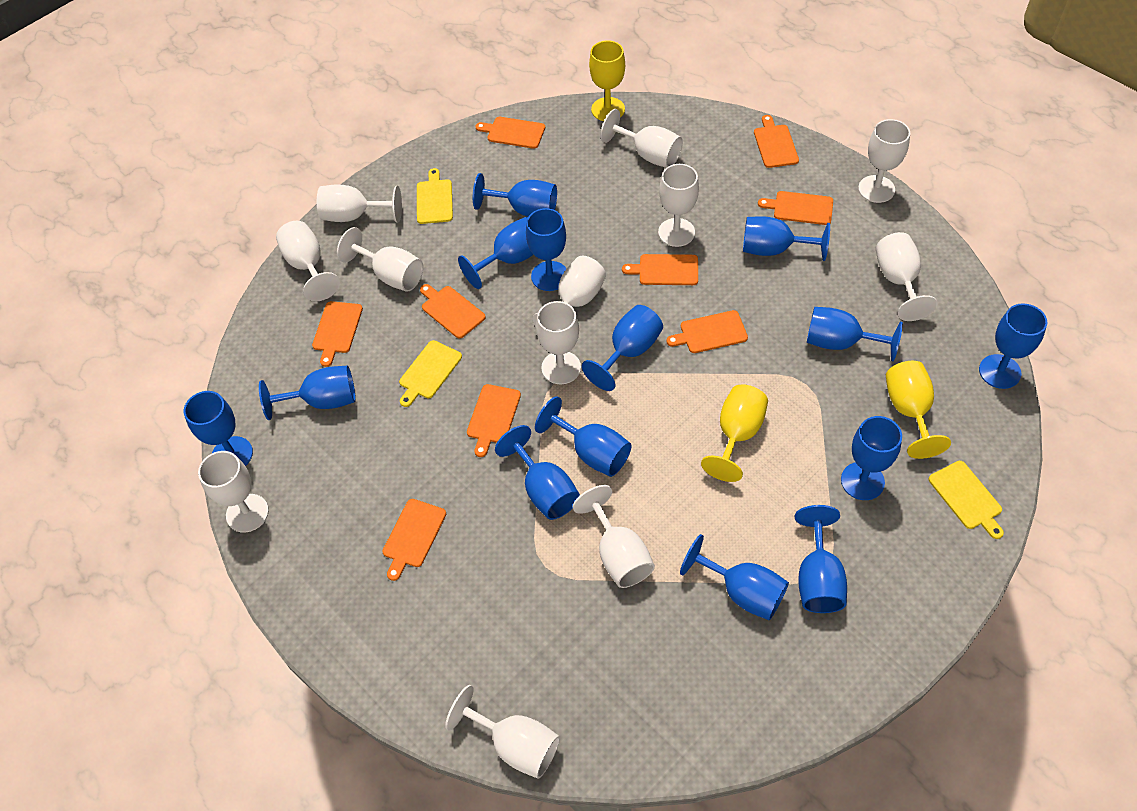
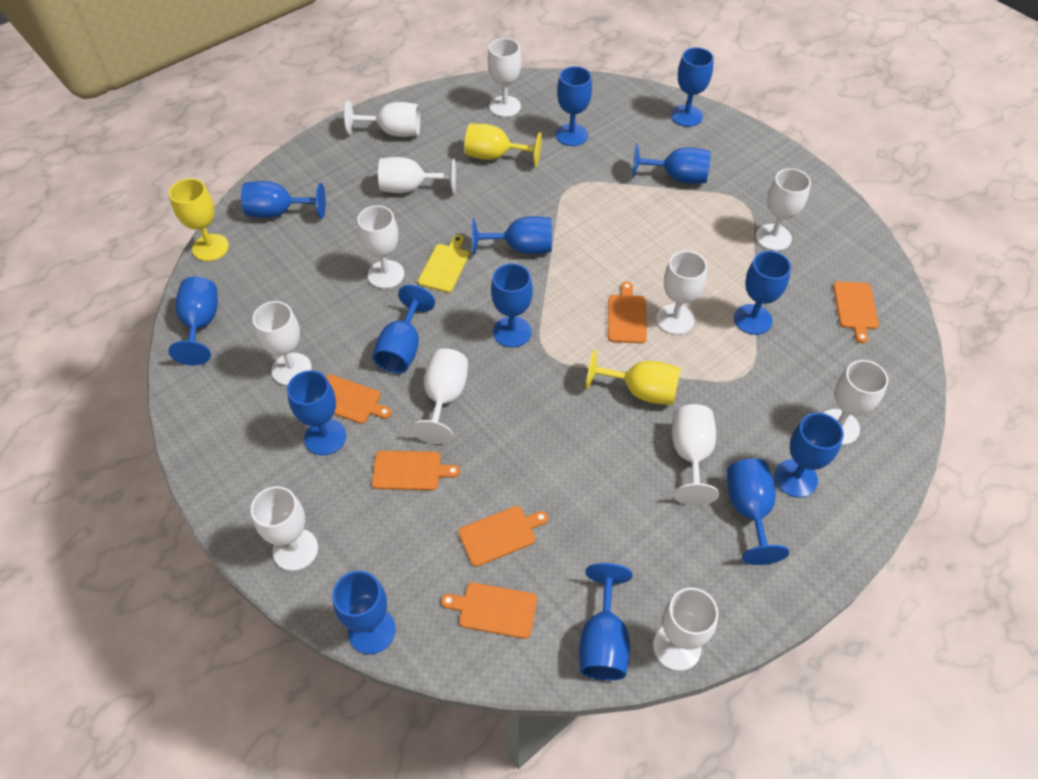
orange cutting board: 9 -> 6
yellow cutting board: 3 -> 1

